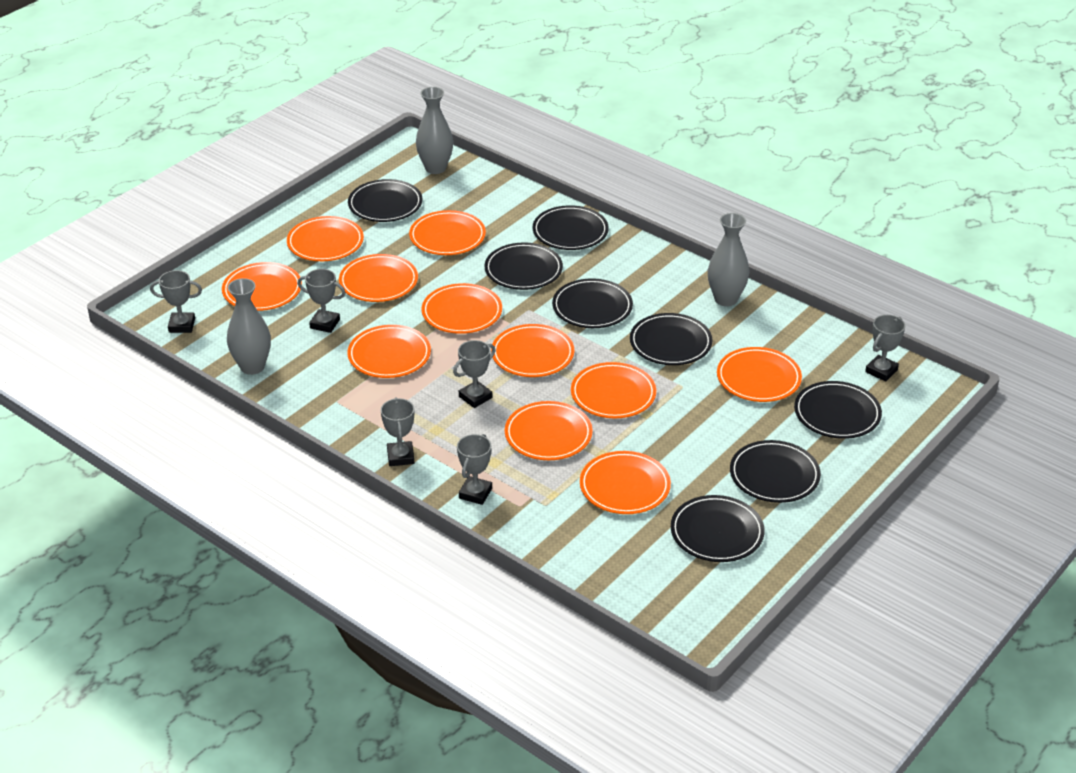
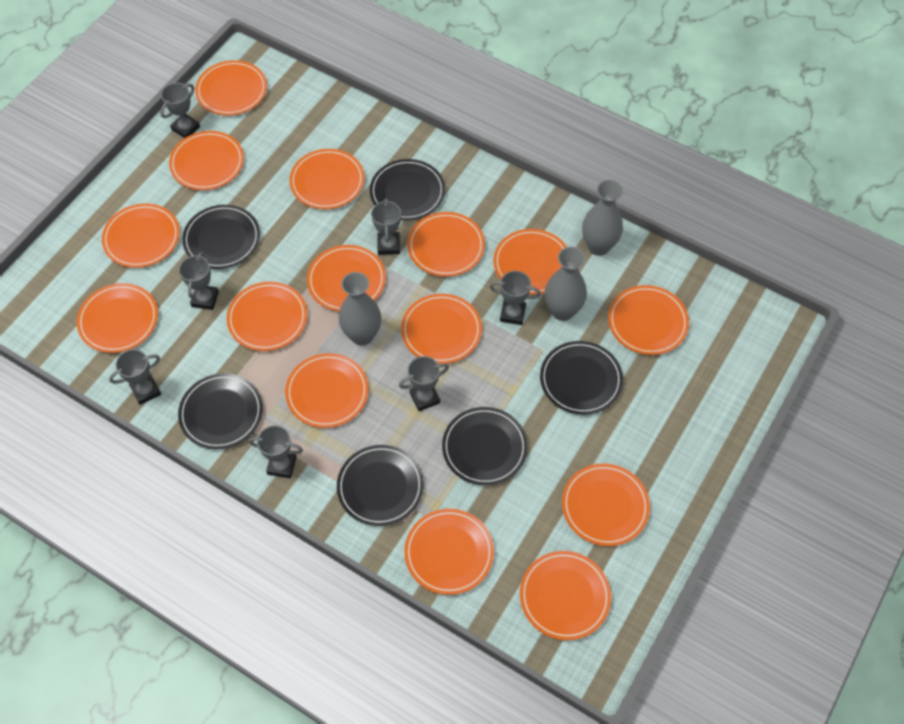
black plate: 8 -> 6
grey trophy: 6 -> 7
orange plate: 11 -> 15

